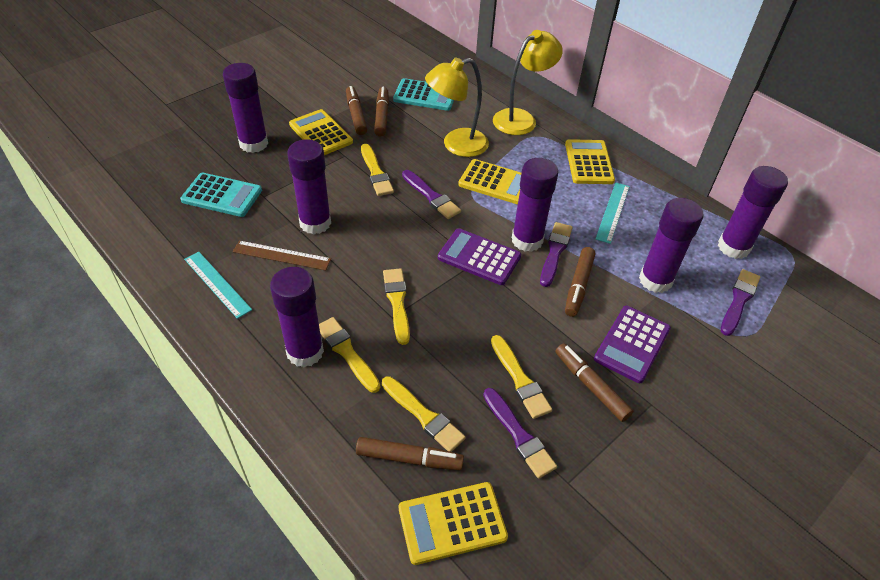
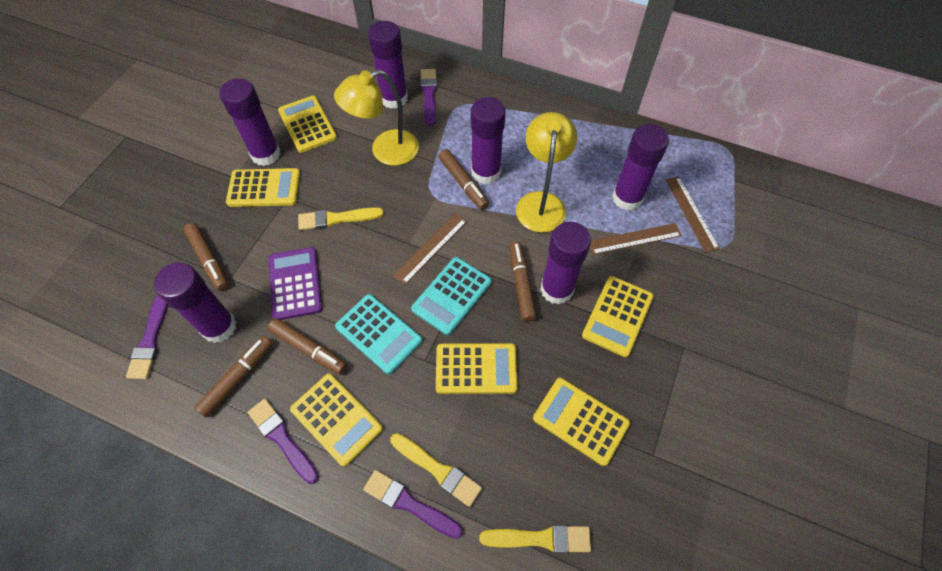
brown ruler: 1 -> 3
purple calculator: 2 -> 1
turquoise ruler: 2 -> 0
yellow brush: 5 -> 3
yellow calculator: 4 -> 6

